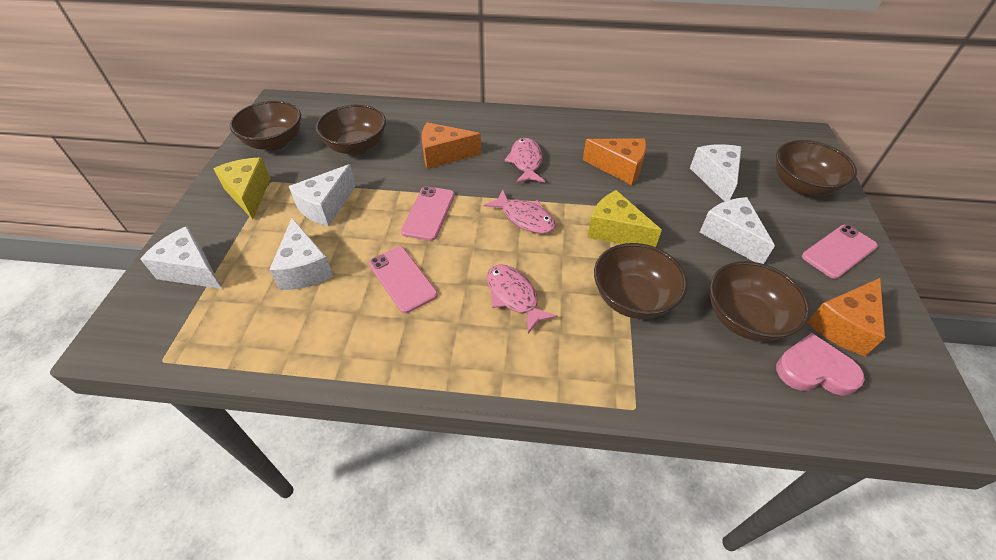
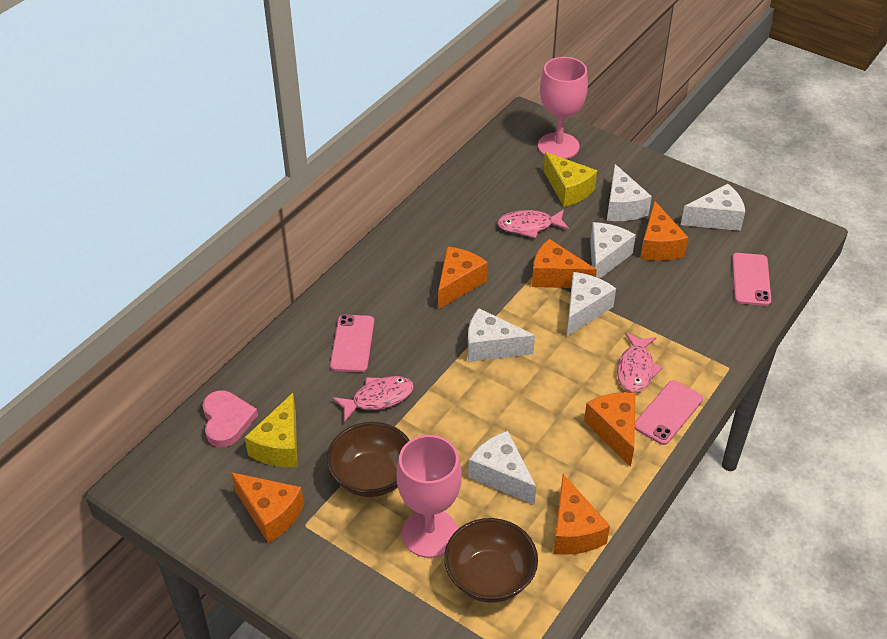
brown bowl: 5 -> 2
orange cheese: 3 -> 6
pink goblet: 0 -> 2
white cheese: 5 -> 6

